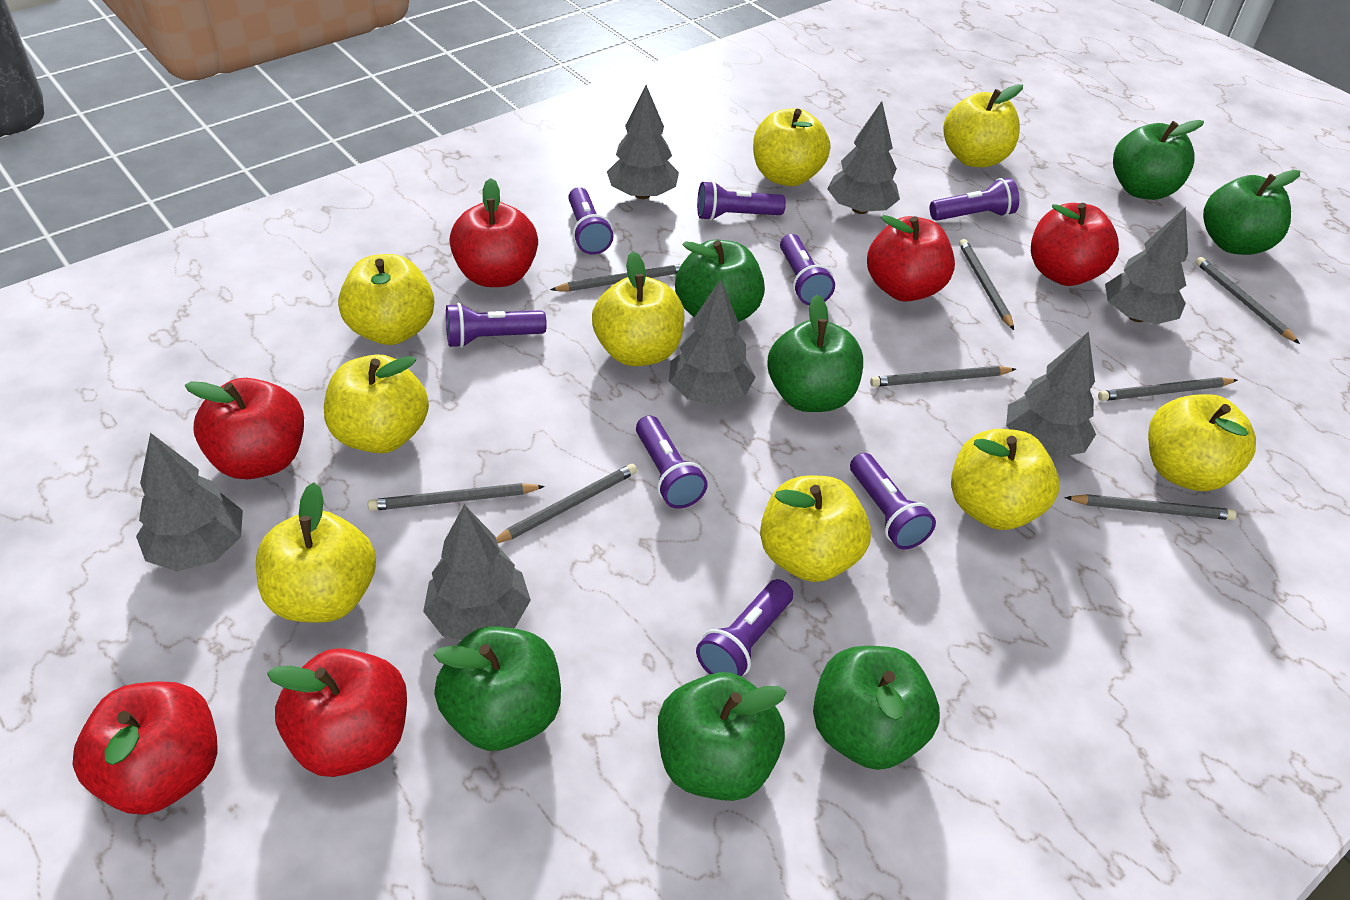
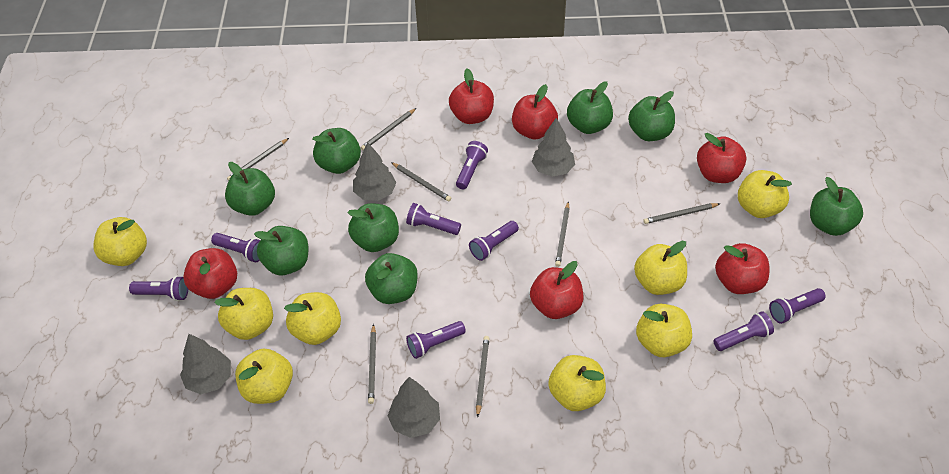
green apple: 7 -> 8
grey pencil: 8 -> 7
grey tree: 7 -> 4
yellow apple: 9 -> 8

